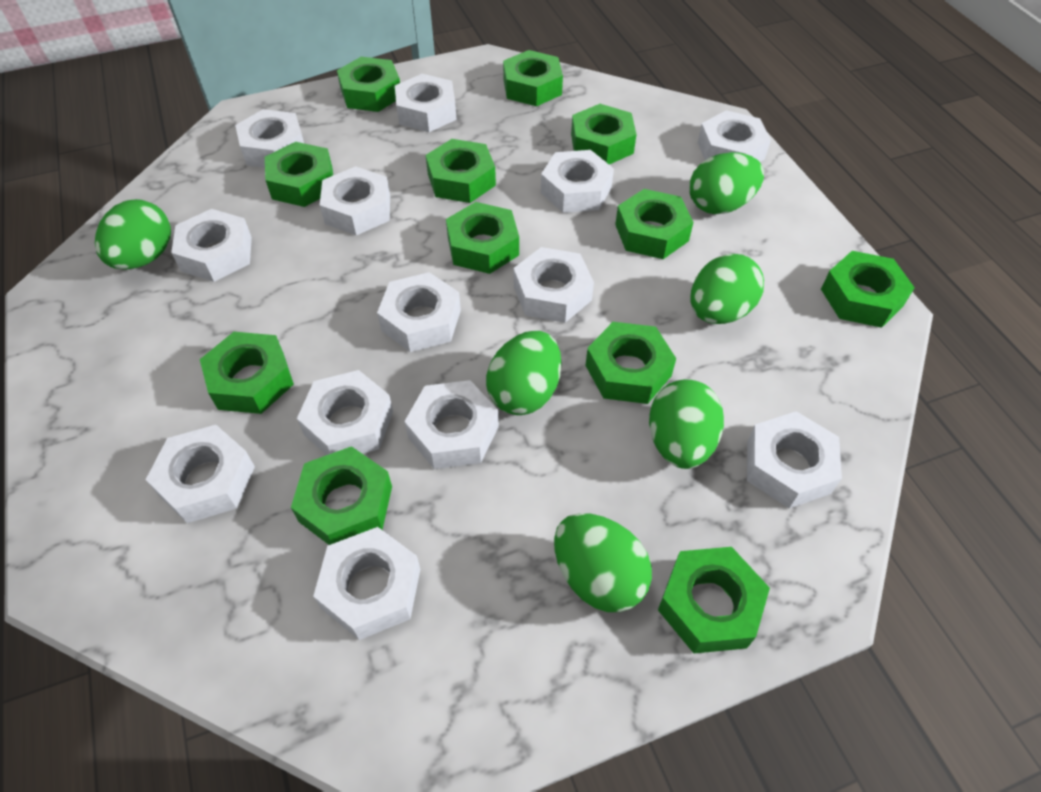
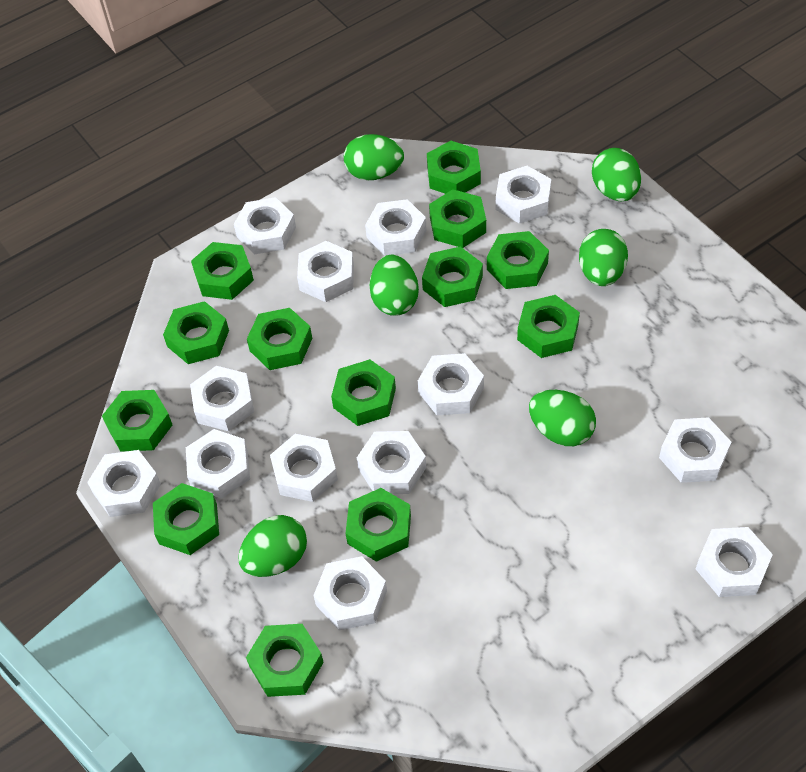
green nut: 12 -> 13

